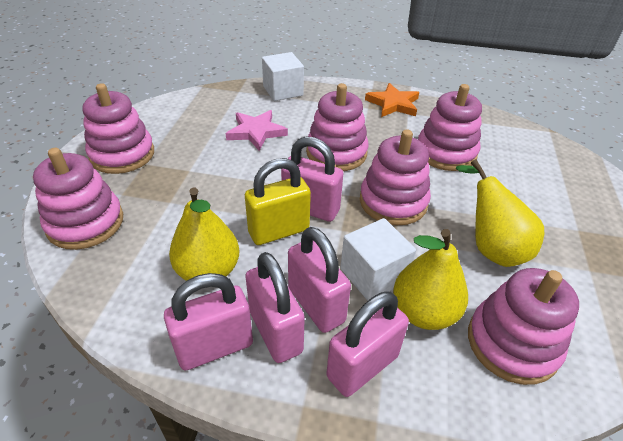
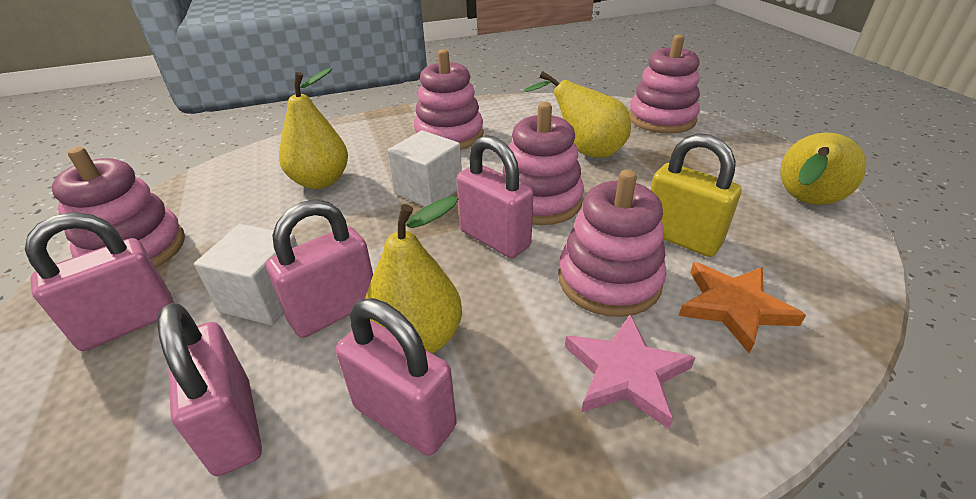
pink stacking toy: 6 -> 5
yellow pear: 3 -> 4

